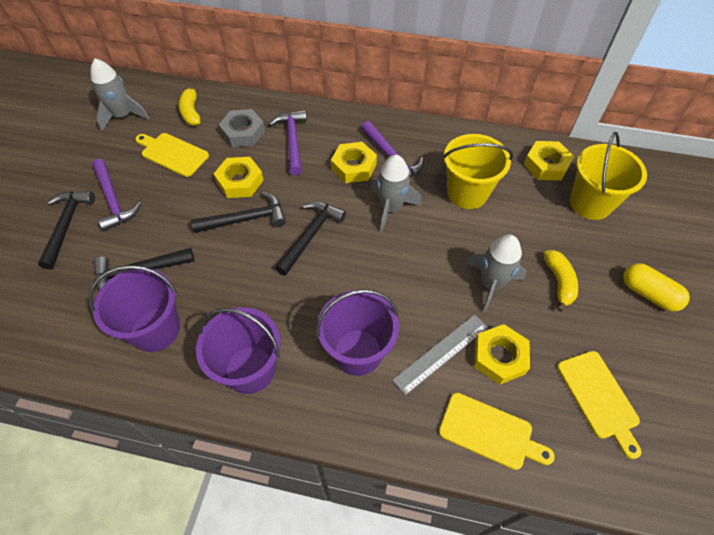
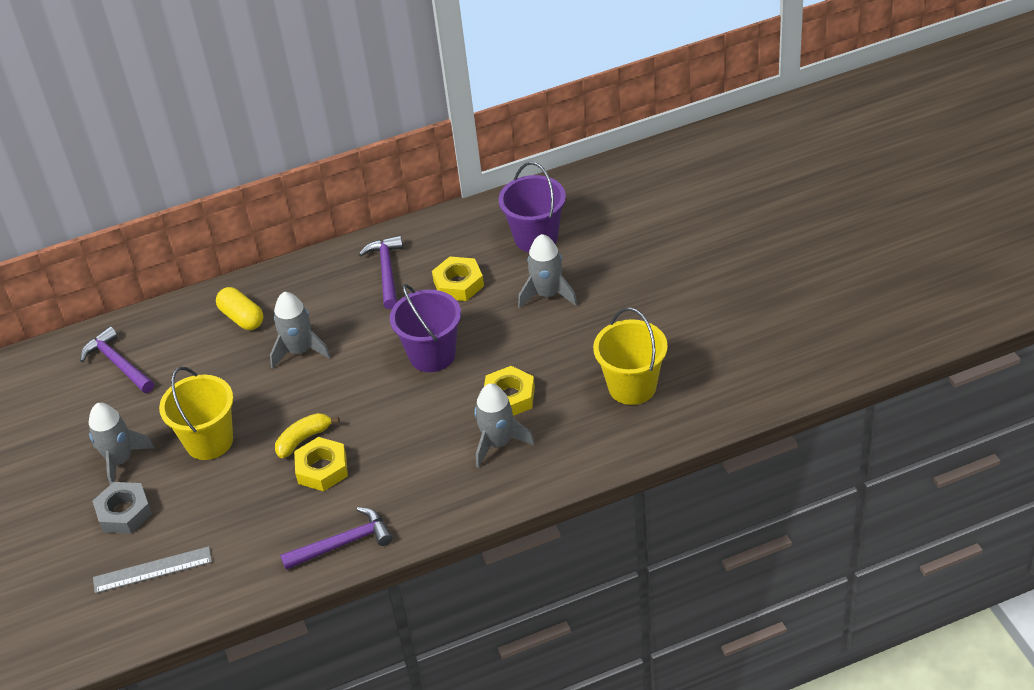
black hammer: 4 -> 0
grey rocket: 3 -> 4
purple bucket: 3 -> 2
yellow banana: 2 -> 1
yellow cutting board: 3 -> 0
yellow nut: 4 -> 3

